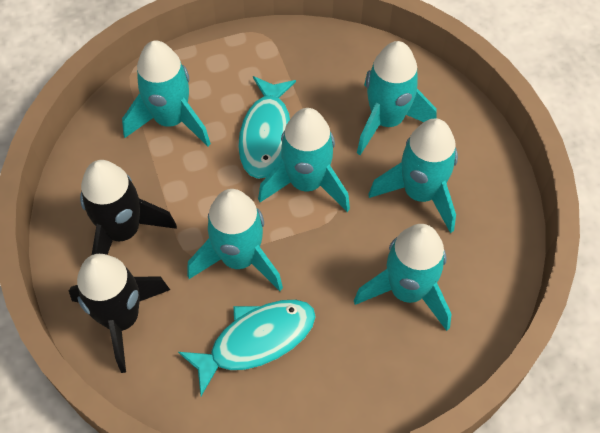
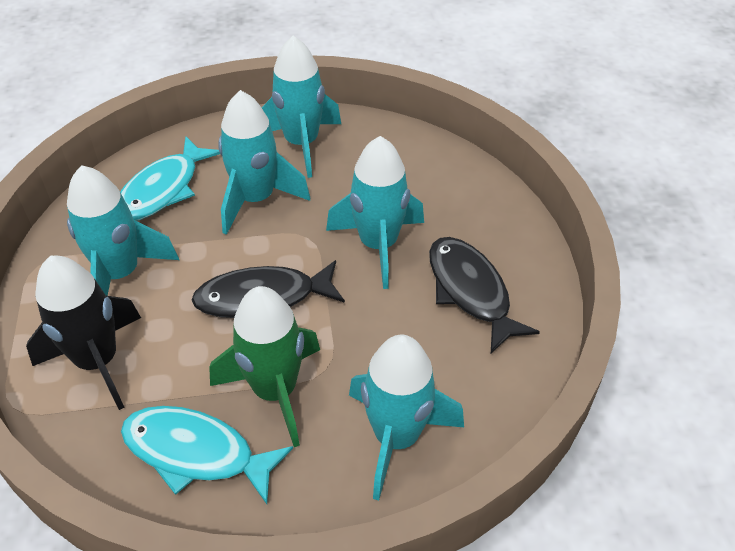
black fish: 0 -> 2
black rocket: 2 -> 1
green rocket: 0 -> 1
turquoise rocket: 6 -> 5

